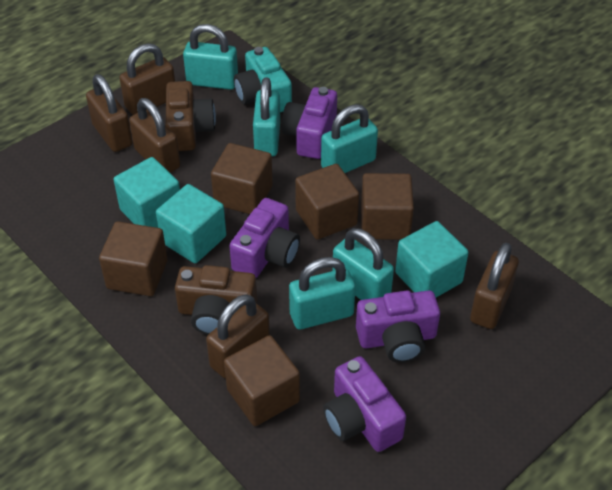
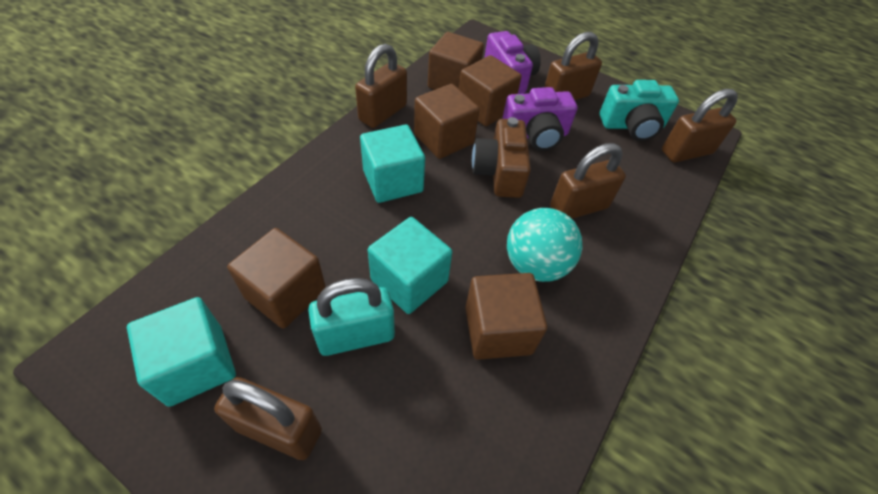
brown camera: 2 -> 1
purple camera: 4 -> 2
turquoise ball: 0 -> 1
turquoise padlock: 5 -> 1

